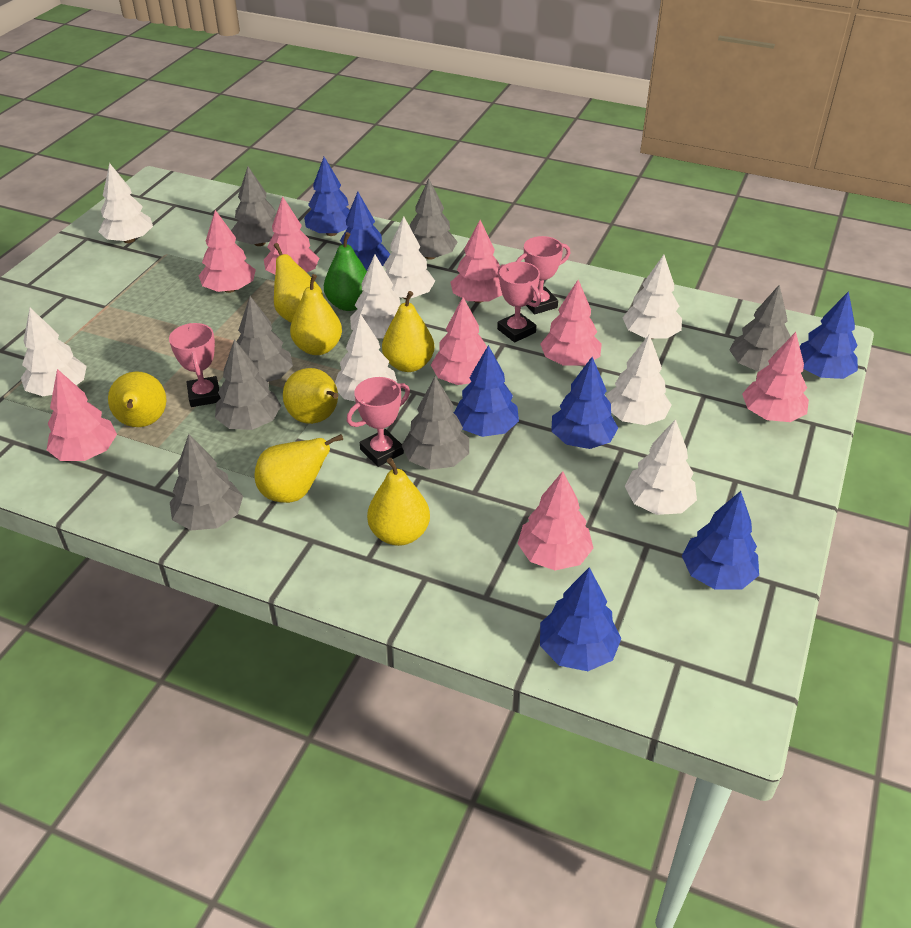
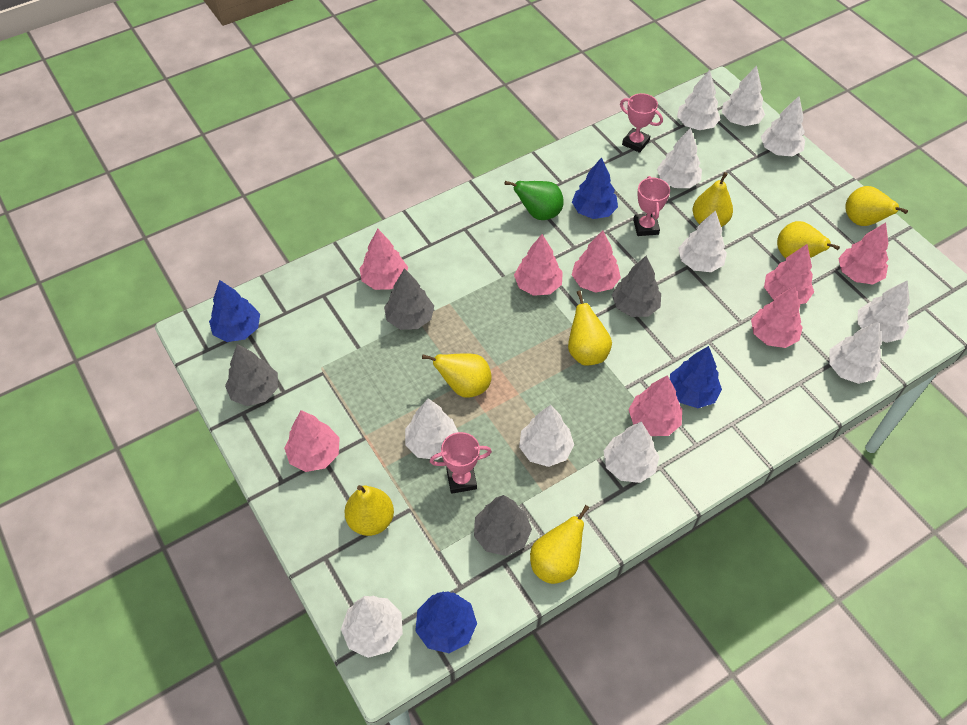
blue tree: 7 -> 4
grey tree: 7 -> 4
pink trophy: 4 -> 3
white tree: 8 -> 11

